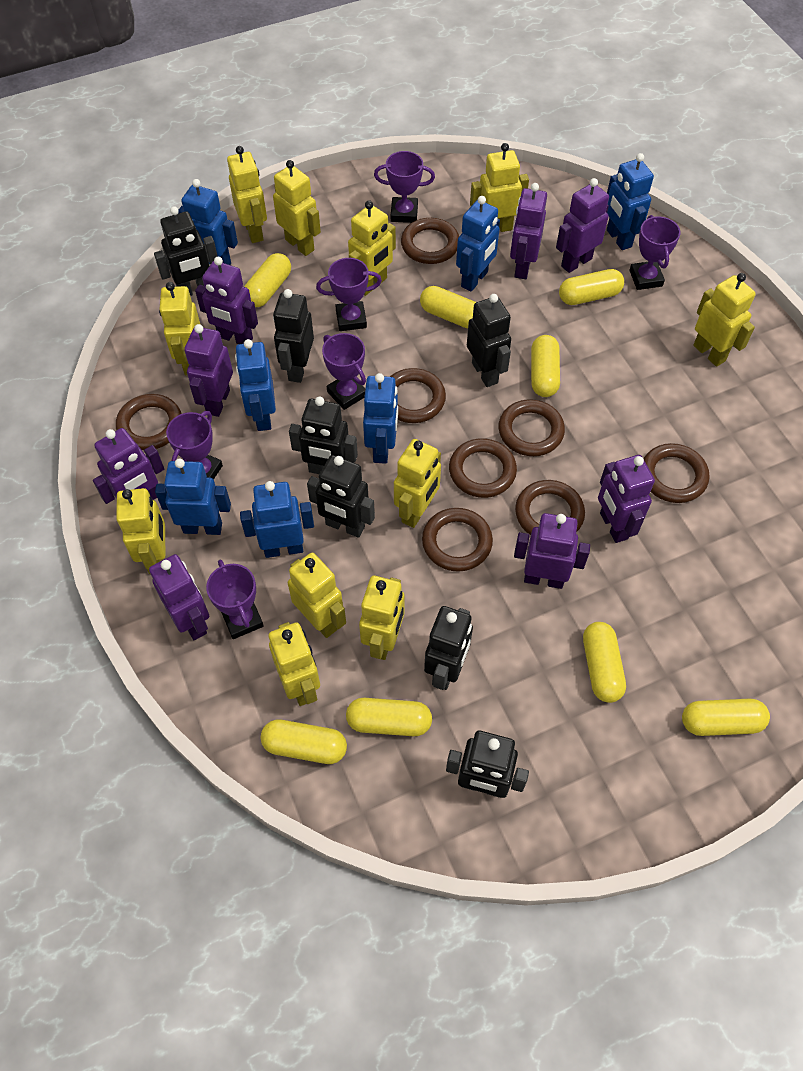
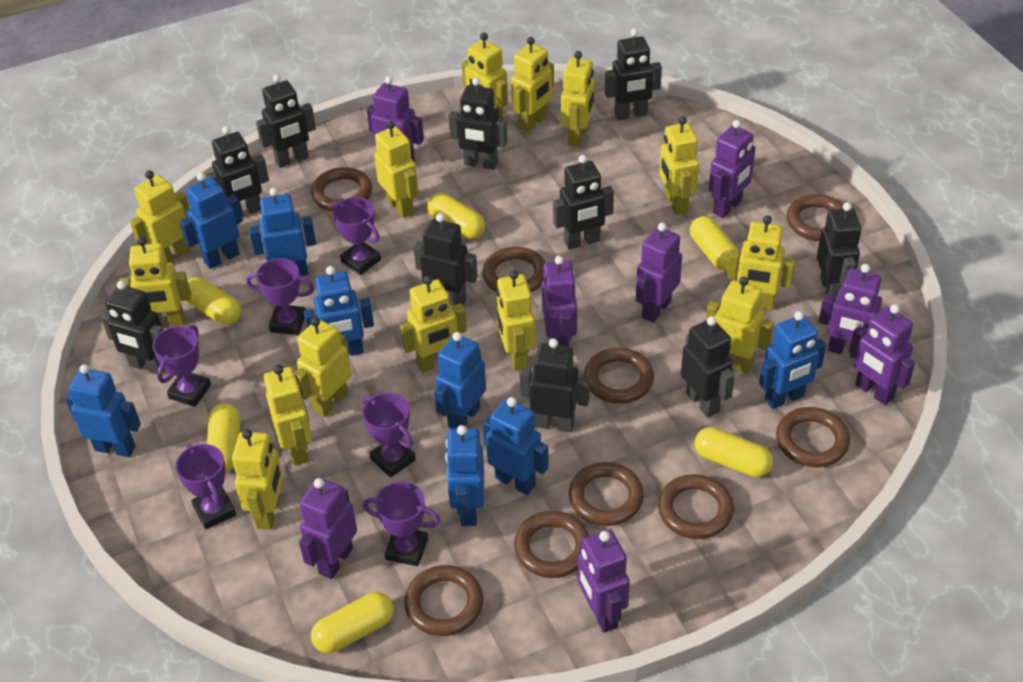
black robot: 7 -> 10
blue robot: 7 -> 8
brown ring: 8 -> 9
yellow capsule: 8 -> 6
yellow robot: 11 -> 14

